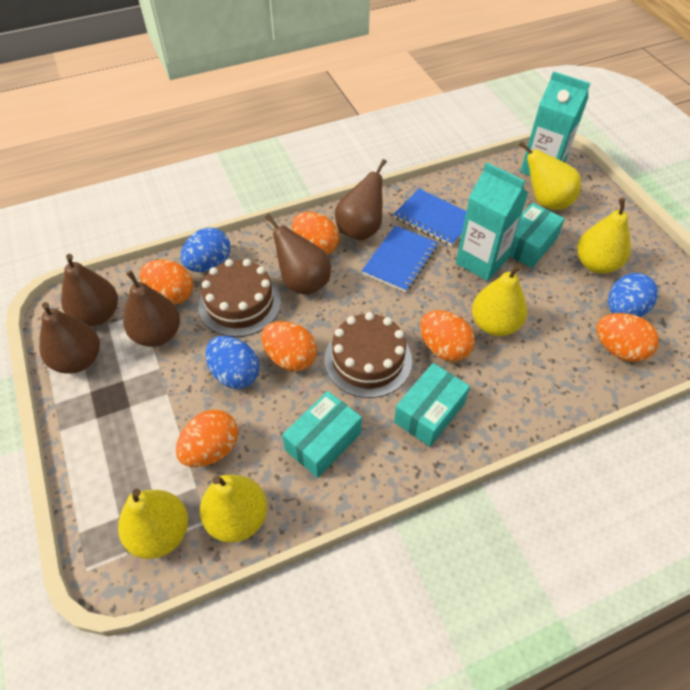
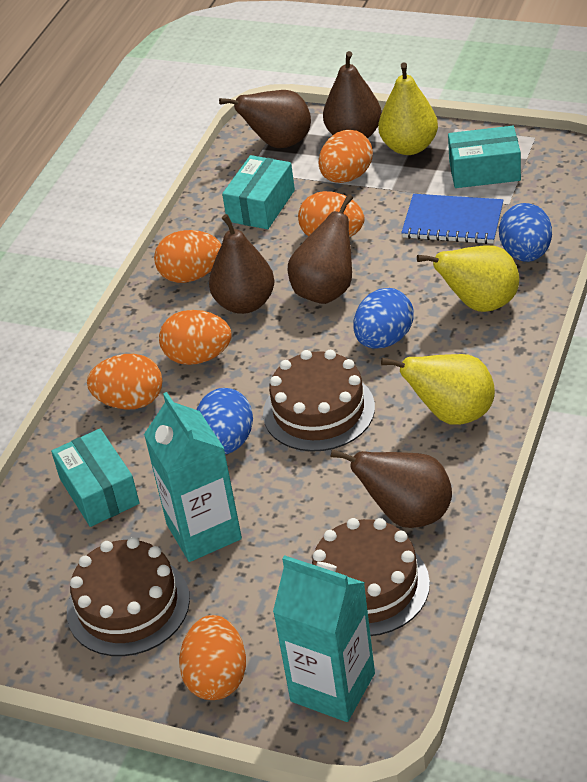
blue notebook: 2 -> 1
brown cake: 2 -> 3
yellow pear: 5 -> 3

